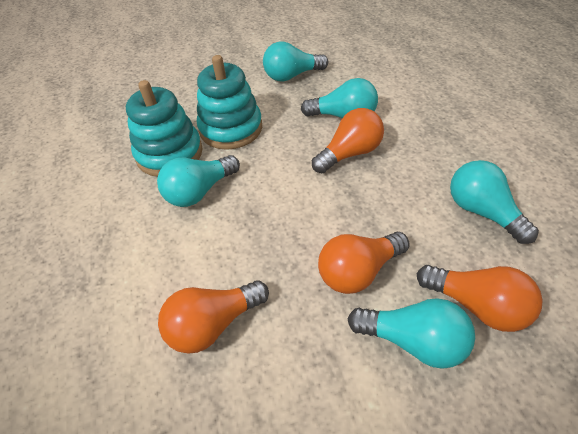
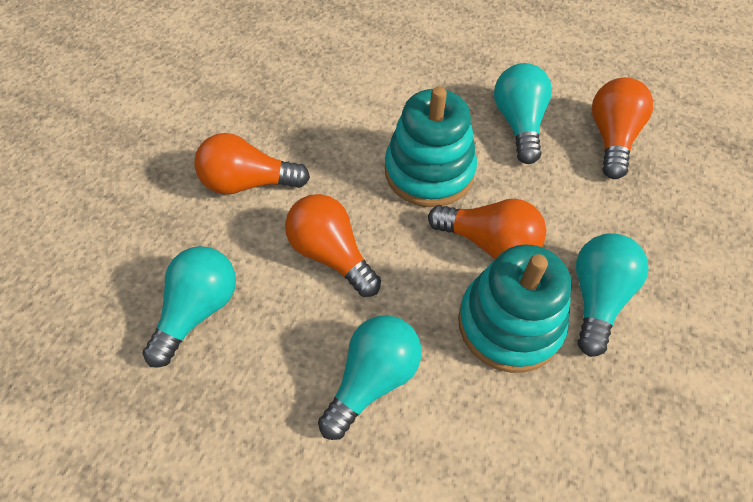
turquoise light bulb: 5 -> 4

